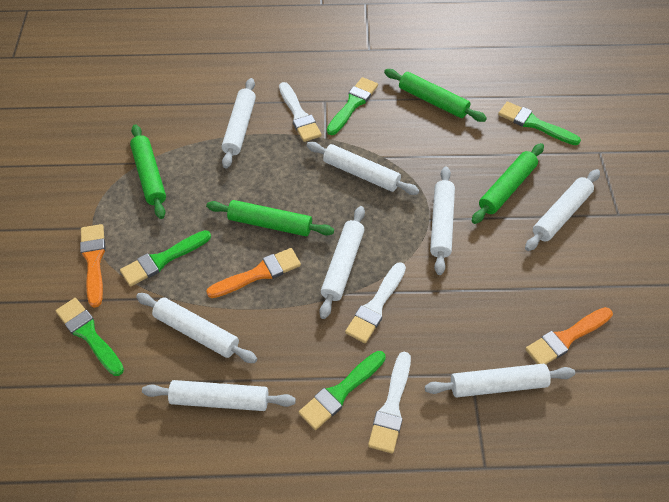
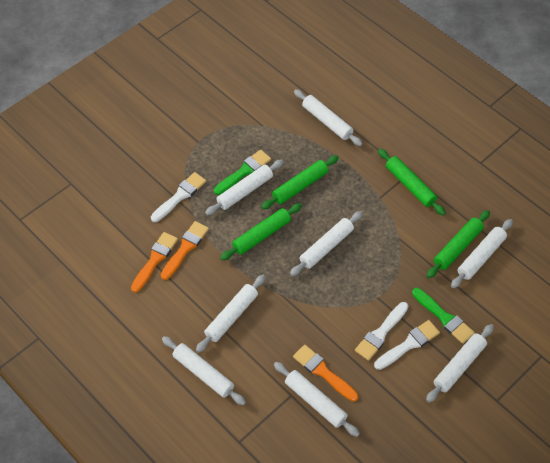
green brush: 5 -> 2

